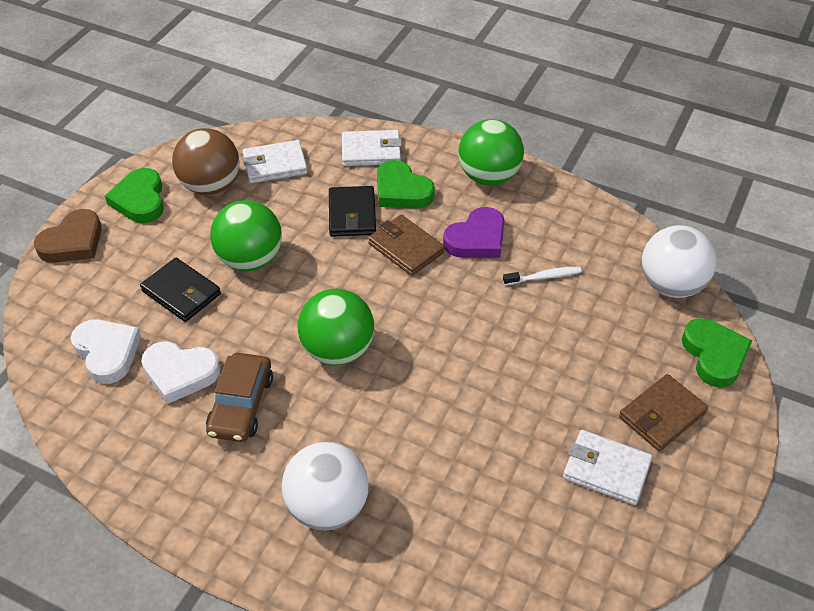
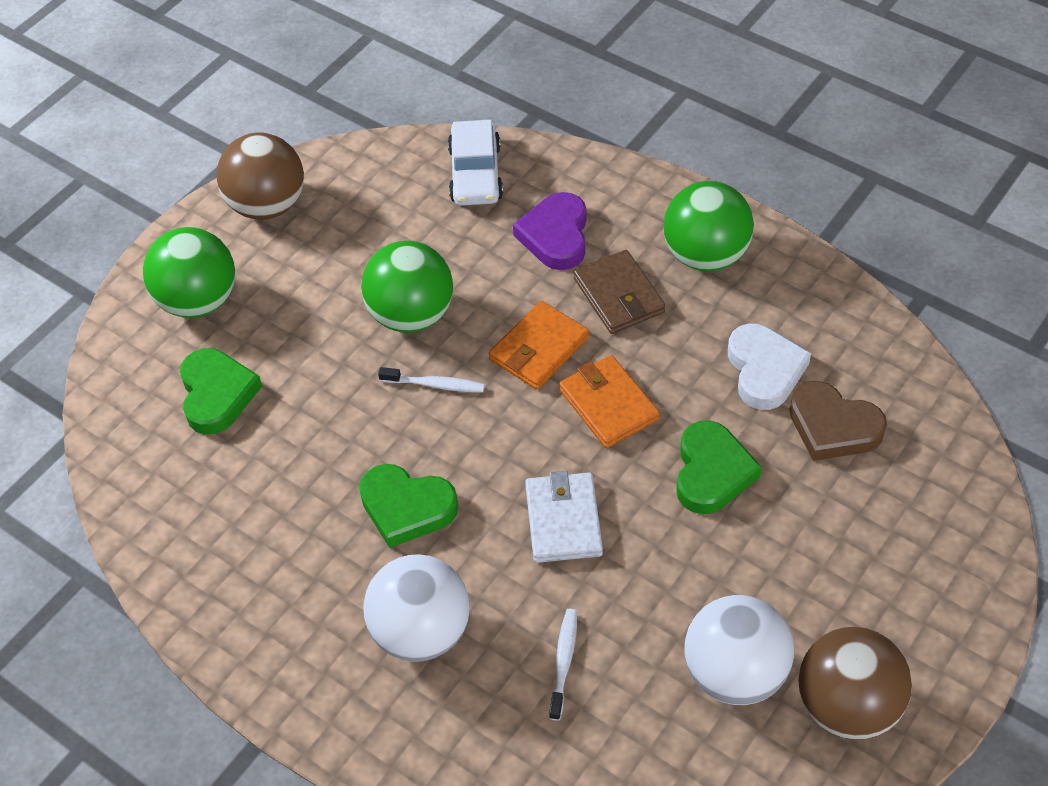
black wallet: 2 -> 0
brown ball: 1 -> 2
brown car: 1 -> 0
brown wallet: 2 -> 1
orange wallet: 0 -> 2
white car: 0 -> 1
white heart: 2 -> 1
white toothbrush: 1 -> 2
white wallet: 3 -> 1

